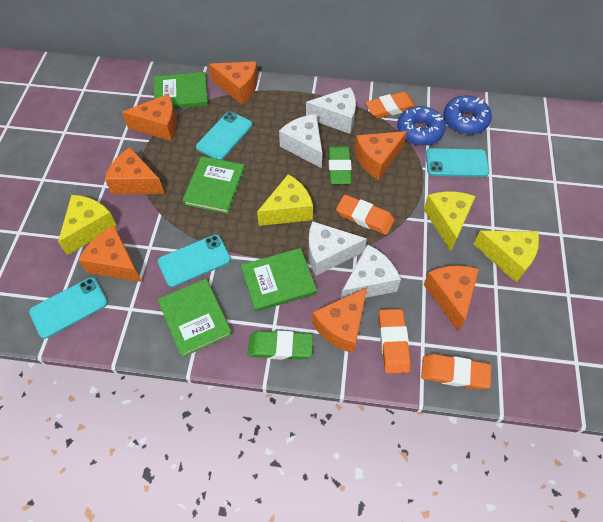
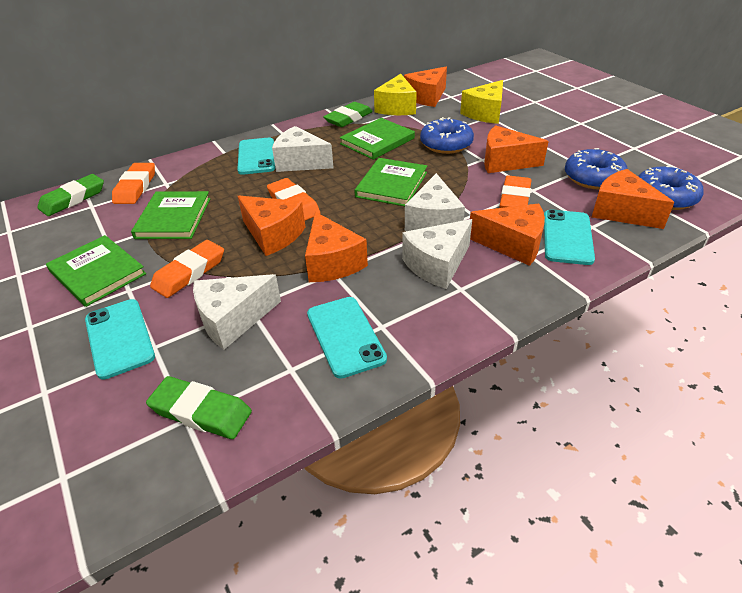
blue donut: 2 -> 3
green eraser: 2 -> 3
orange cheese: 7 -> 6
yellow cheese: 4 -> 2

